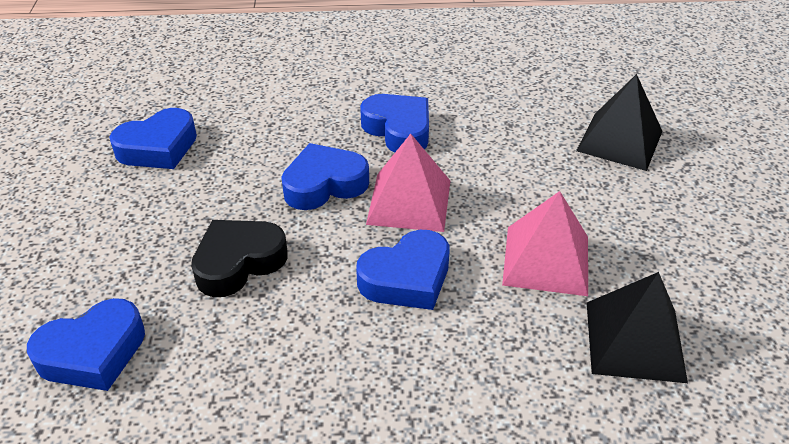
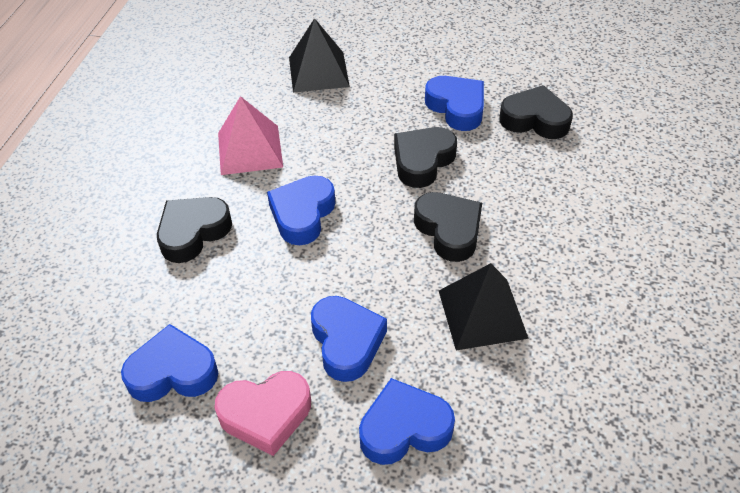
black heart: 1 -> 4
pink heart: 0 -> 1
pink pyramid: 2 -> 1

